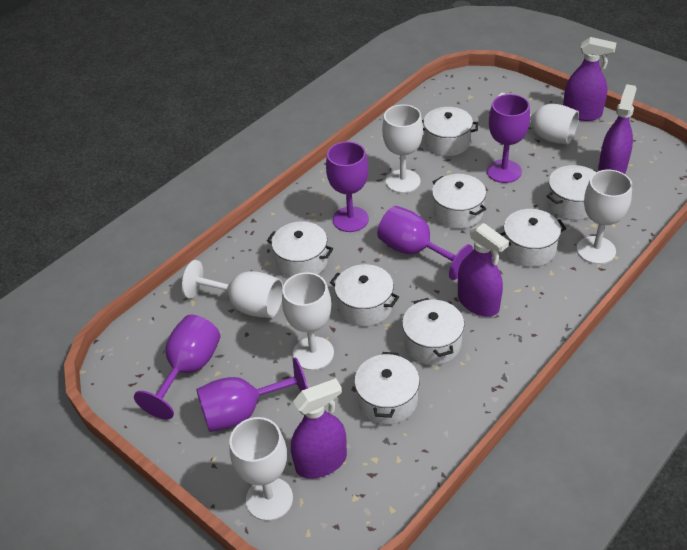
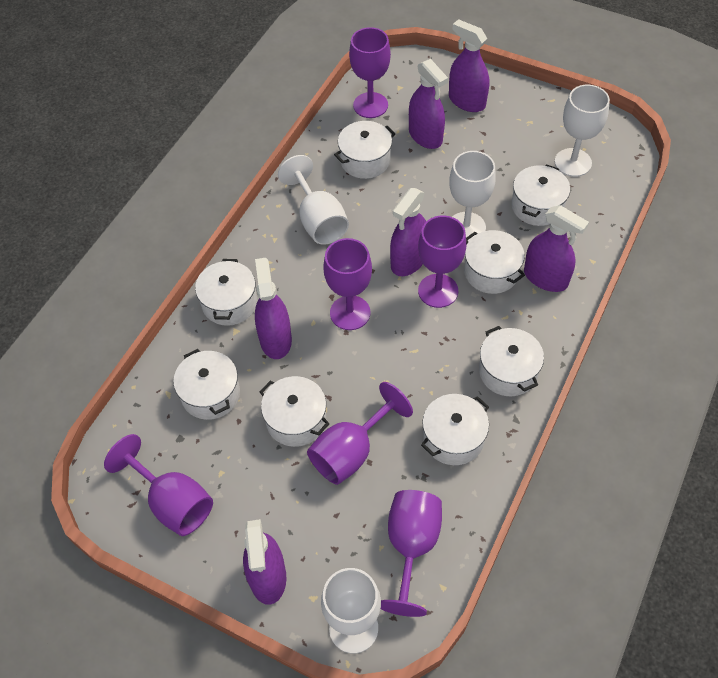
purple goblet: 5 -> 6
purple spray bottle: 4 -> 6
white goblet: 6 -> 4

